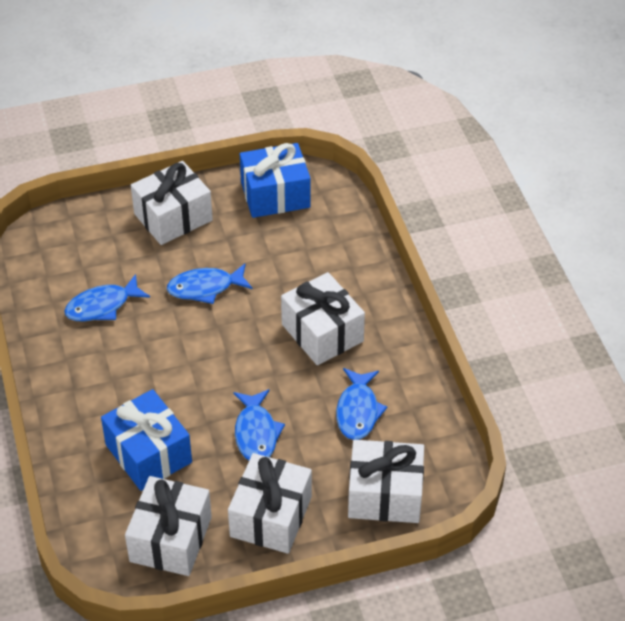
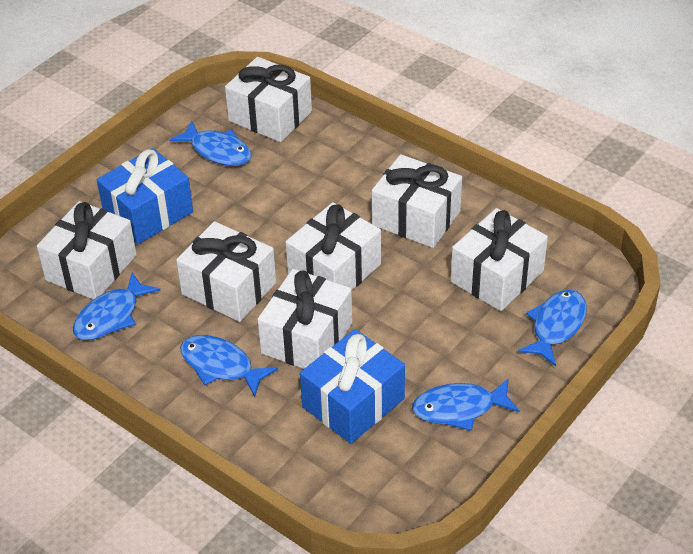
blue fish: 4 -> 5
white gift: 5 -> 7

